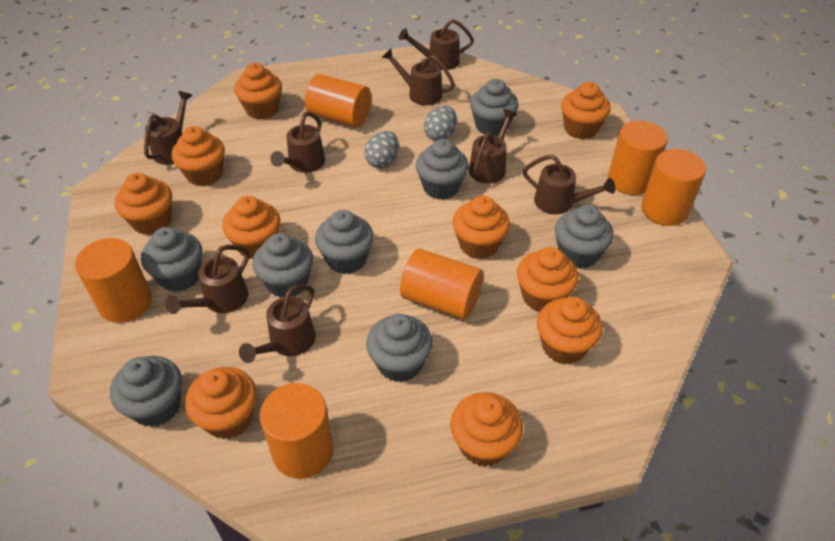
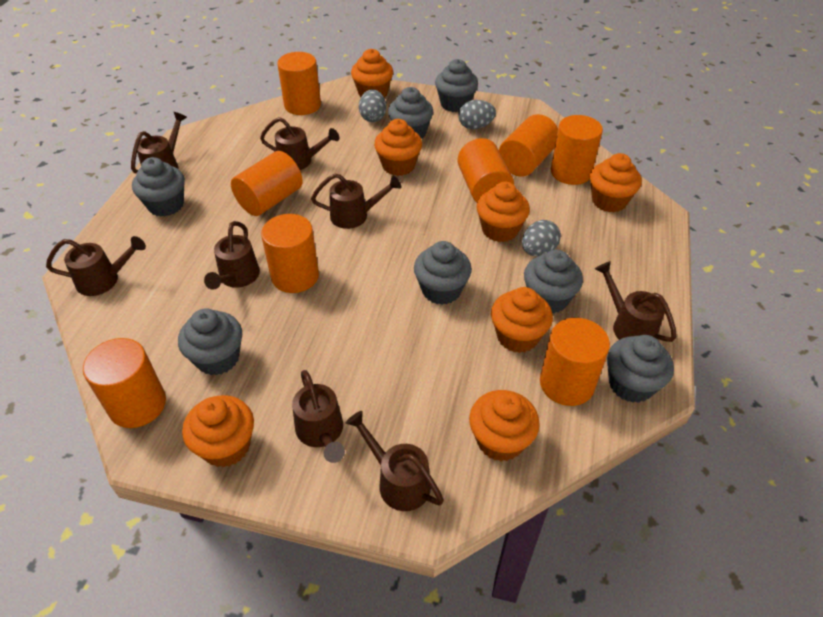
grey cupcake: 8 -> 7
grey egg: 2 -> 3
orange cupcake: 10 -> 7
orange cylinder: 6 -> 8

